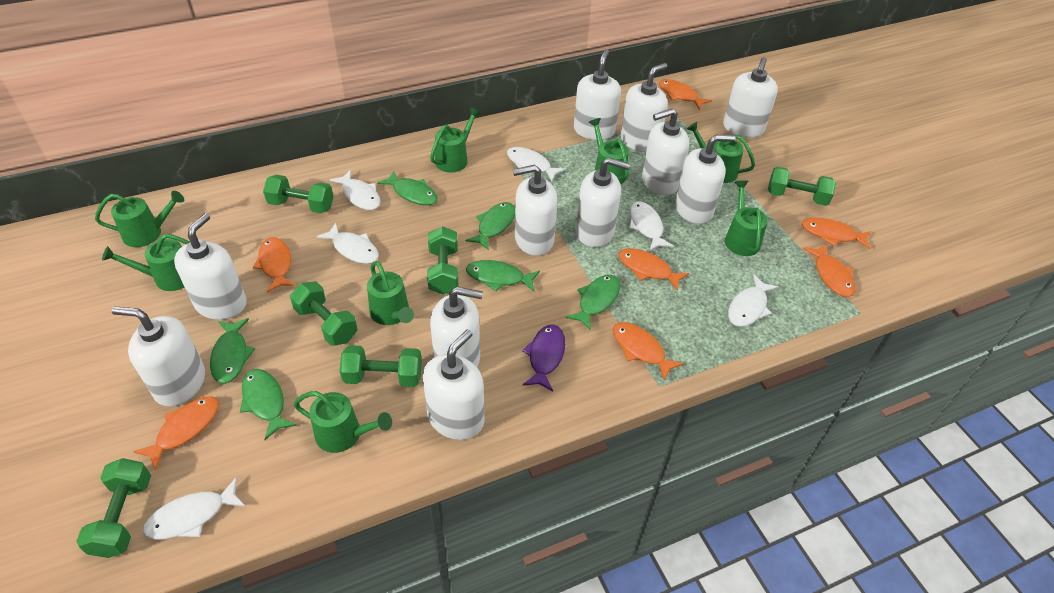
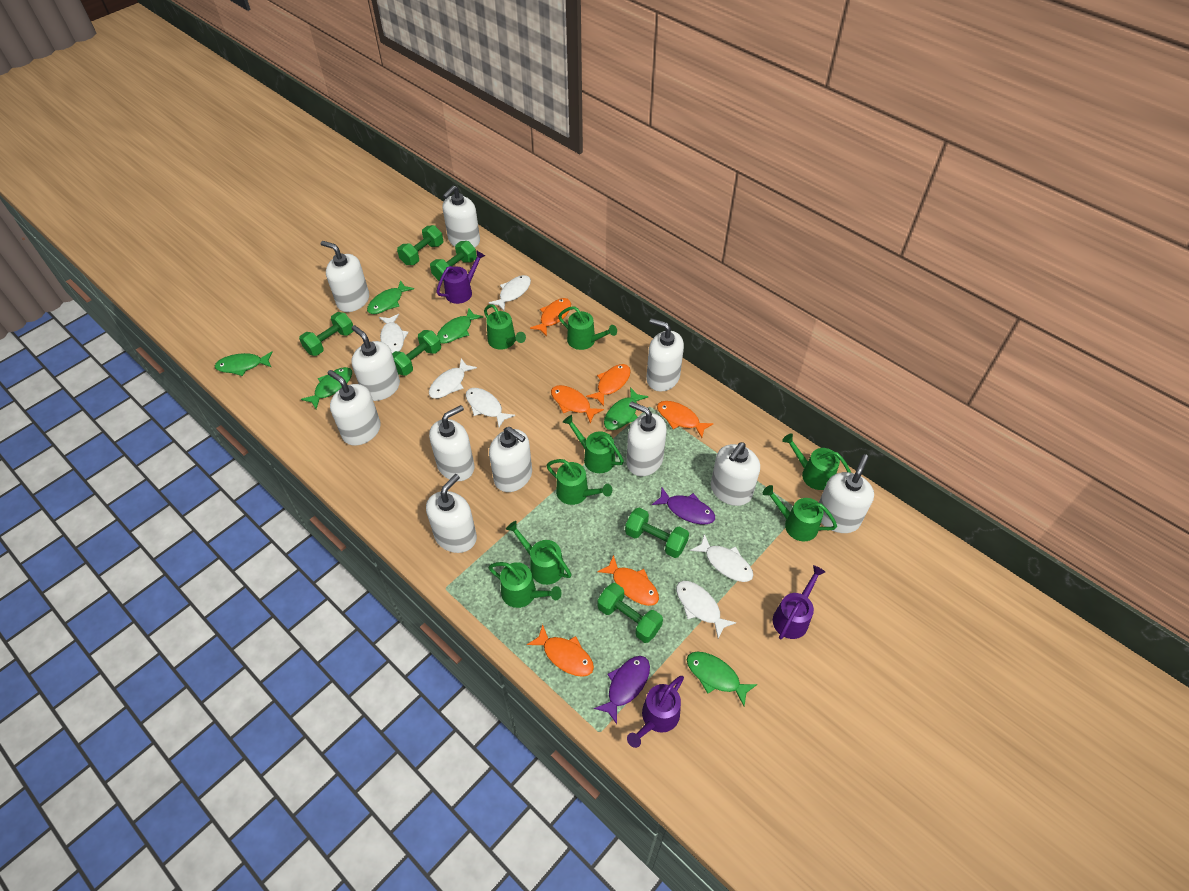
orange fish: 7 -> 6
purple fish: 1 -> 2
purple watering can: 0 -> 3

